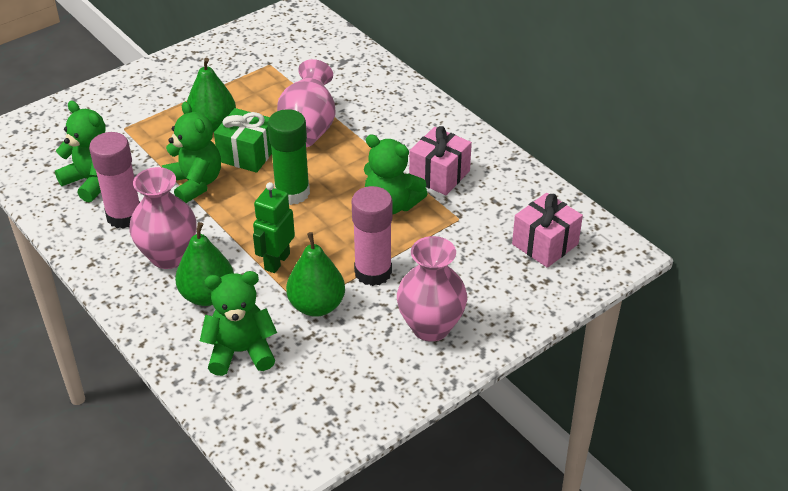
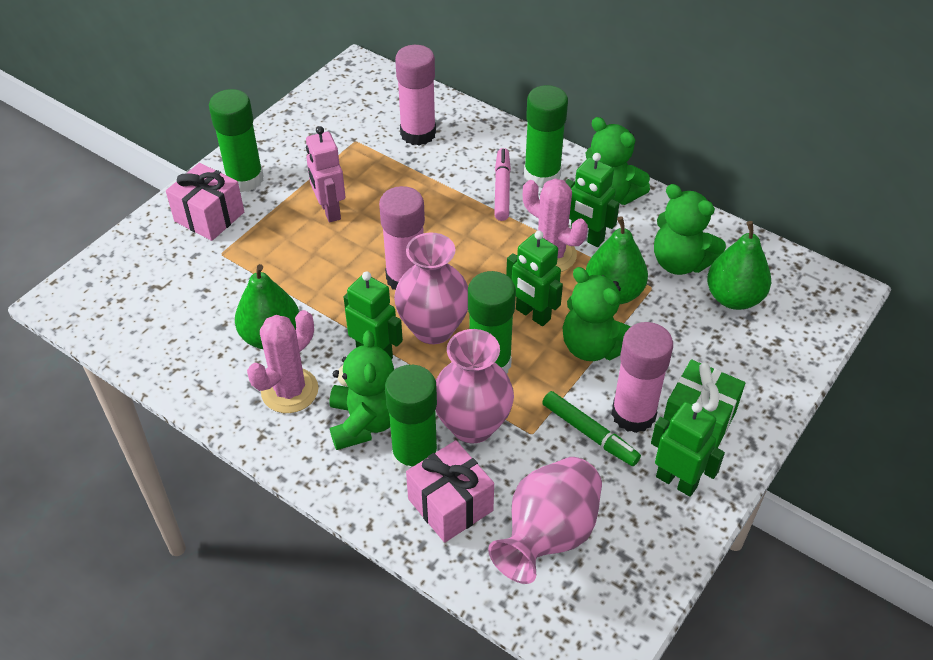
green glue stick: 1 -> 4
green marker: 0 -> 1
green robot: 1 -> 4
pink cactus: 0 -> 2
pink glue stick: 2 -> 3
pink marker: 0 -> 1
pink robot: 0 -> 1

